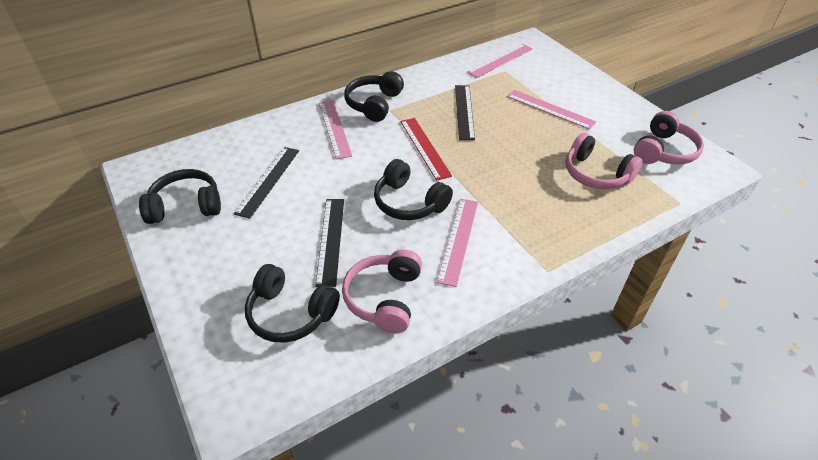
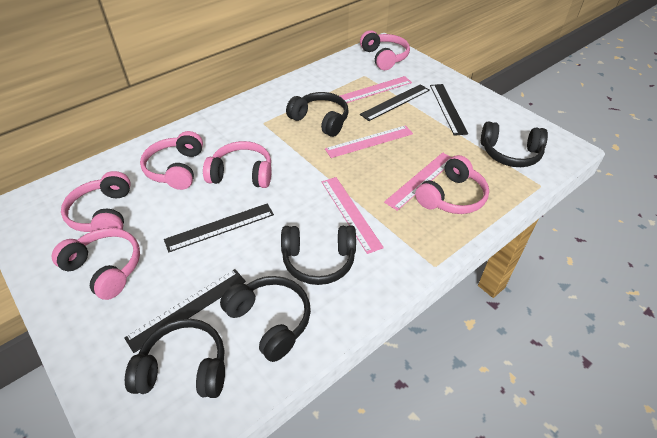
black headphones: 4 -> 5
black ruler: 3 -> 4
pink headphones: 3 -> 6
red ruler: 1 -> 0

